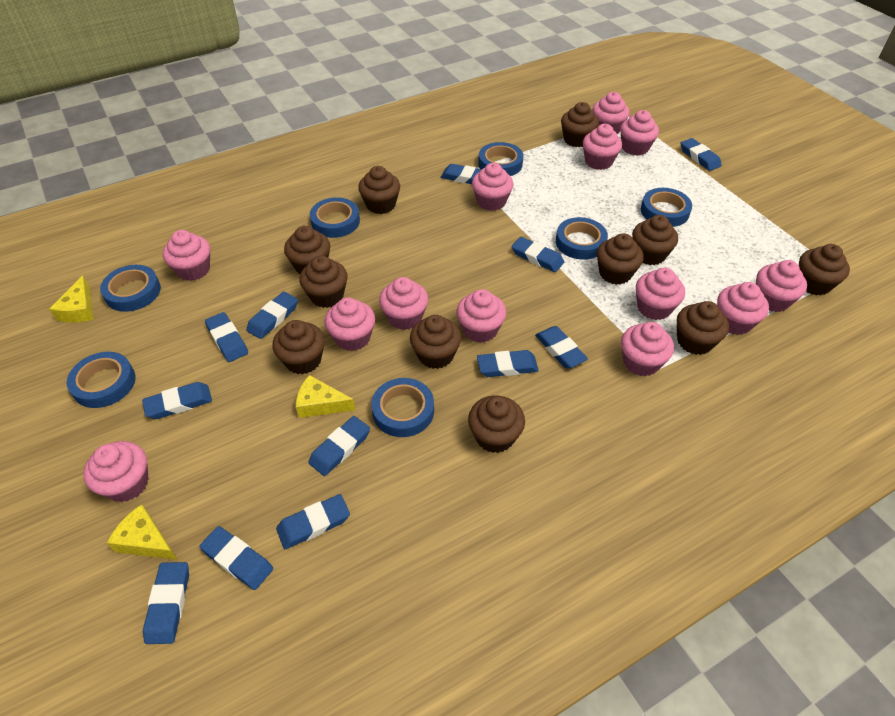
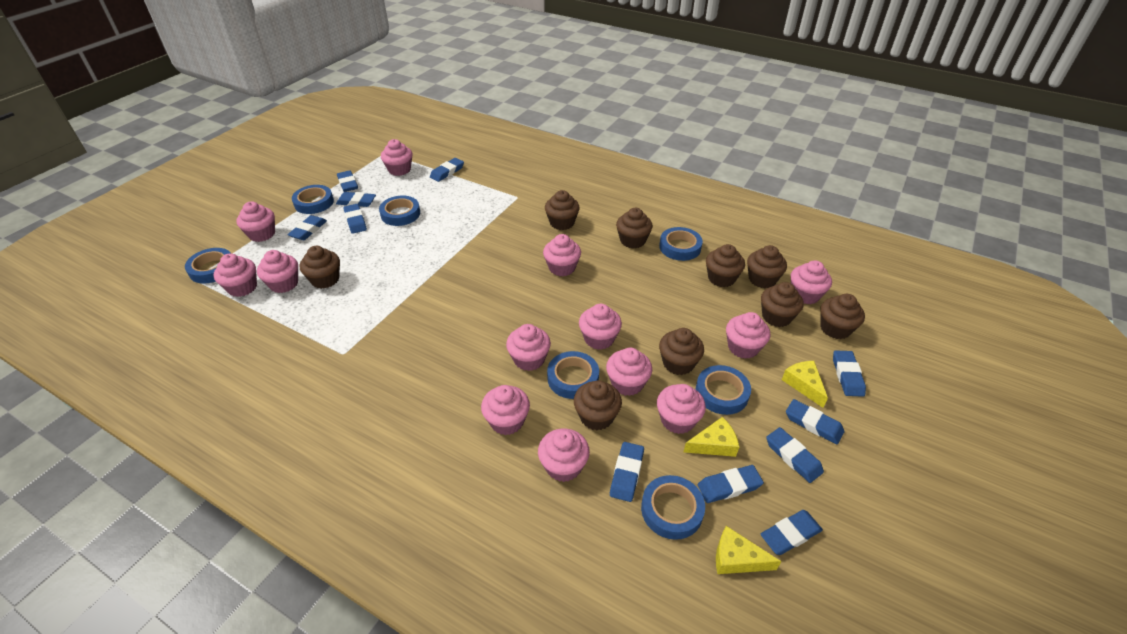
blue eraser: 12 -> 11
brown cupcake: 11 -> 9

